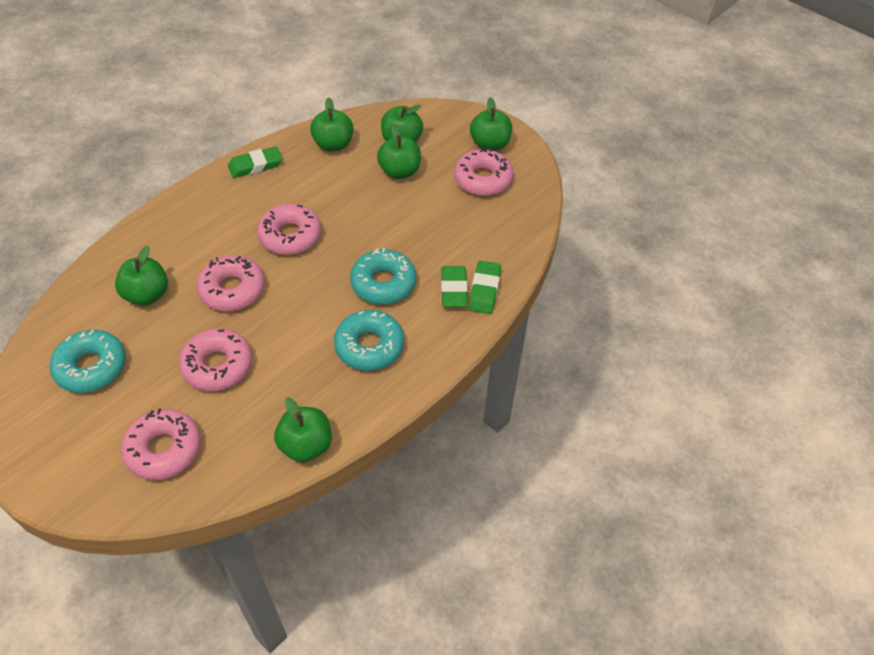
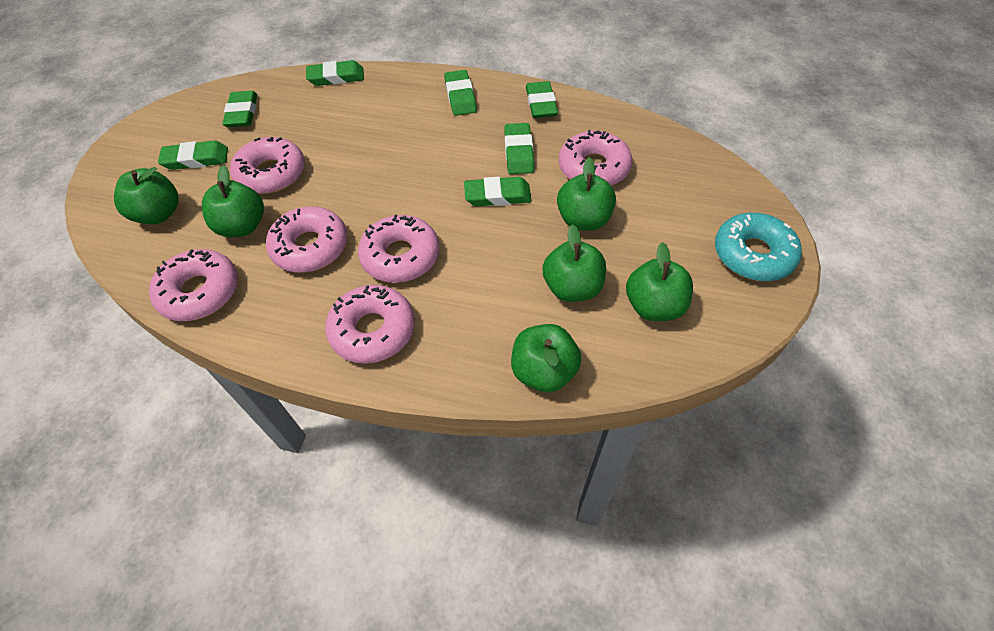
green eraser: 3 -> 7
pink donut: 5 -> 6
turquoise donut: 3 -> 1

